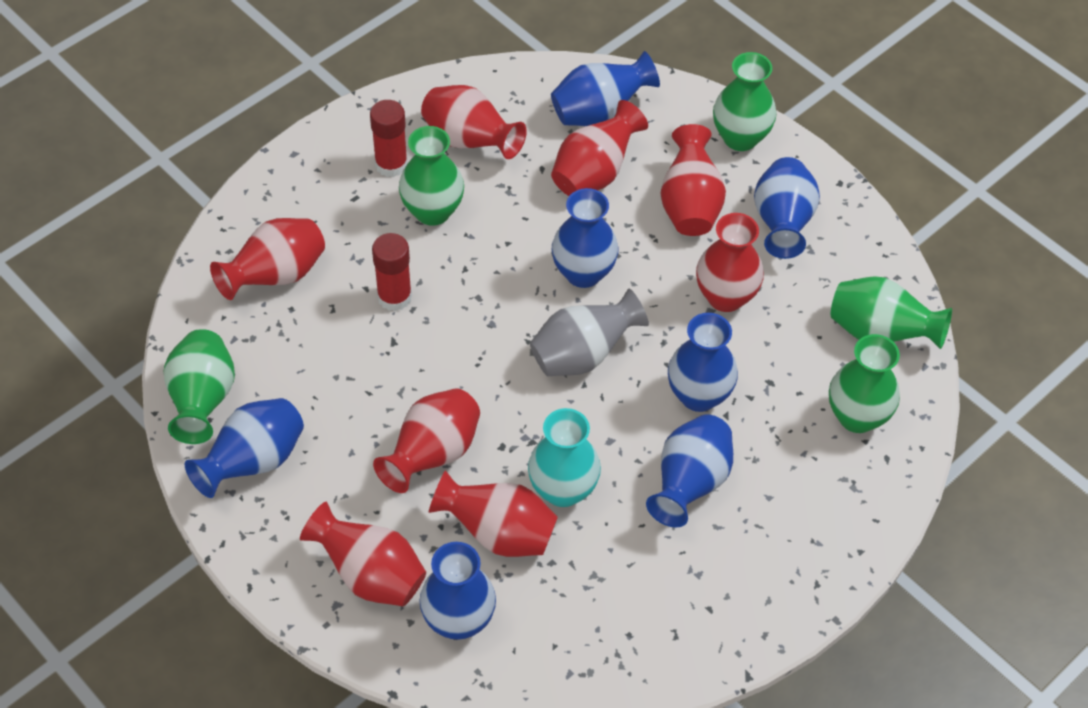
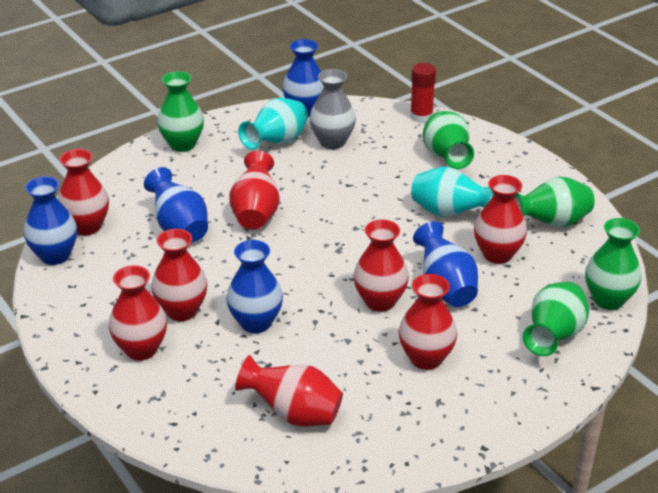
blue vase: 7 -> 5
red glue stick: 2 -> 1
turquoise vase: 1 -> 2

